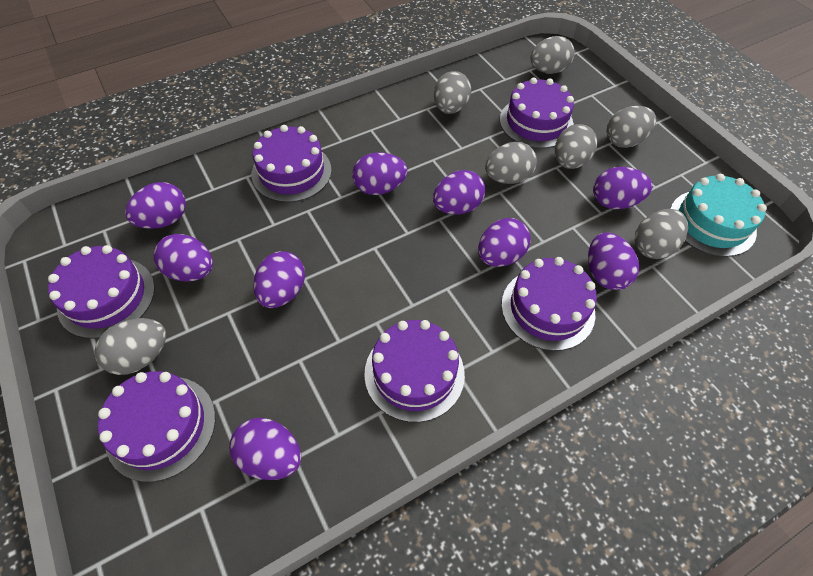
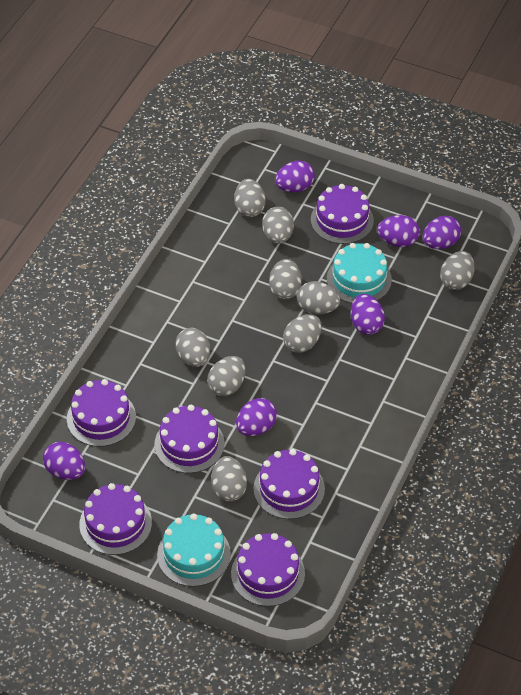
grey egg: 7 -> 9
purple egg: 9 -> 6
turquoise cake: 1 -> 2

